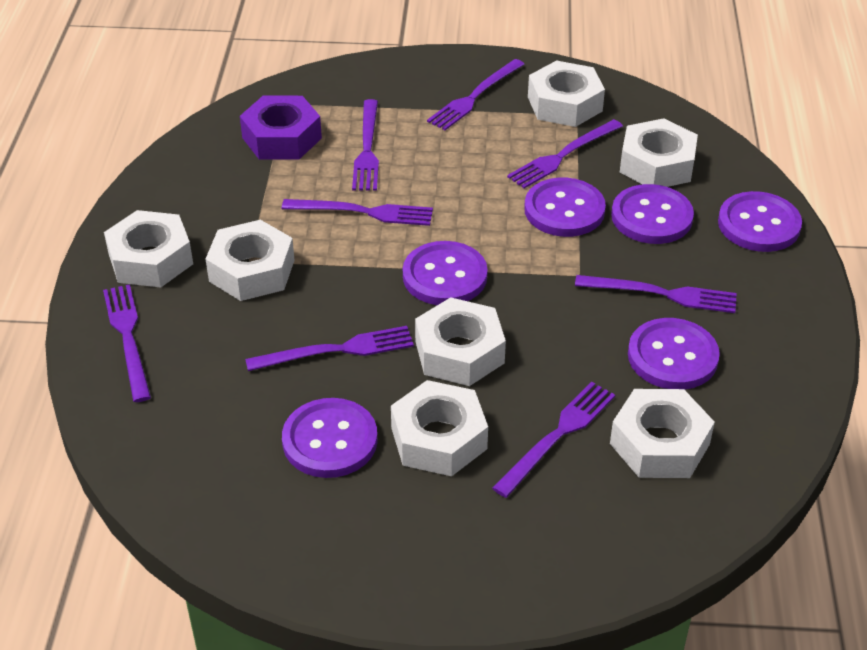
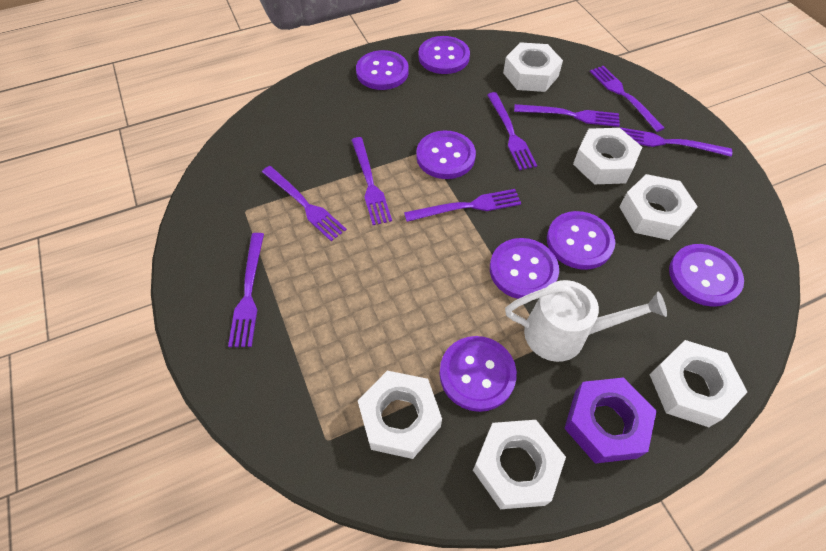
purple button: 6 -> 7
white nut: 7 -> 6
white watering can: 0 -> 1

